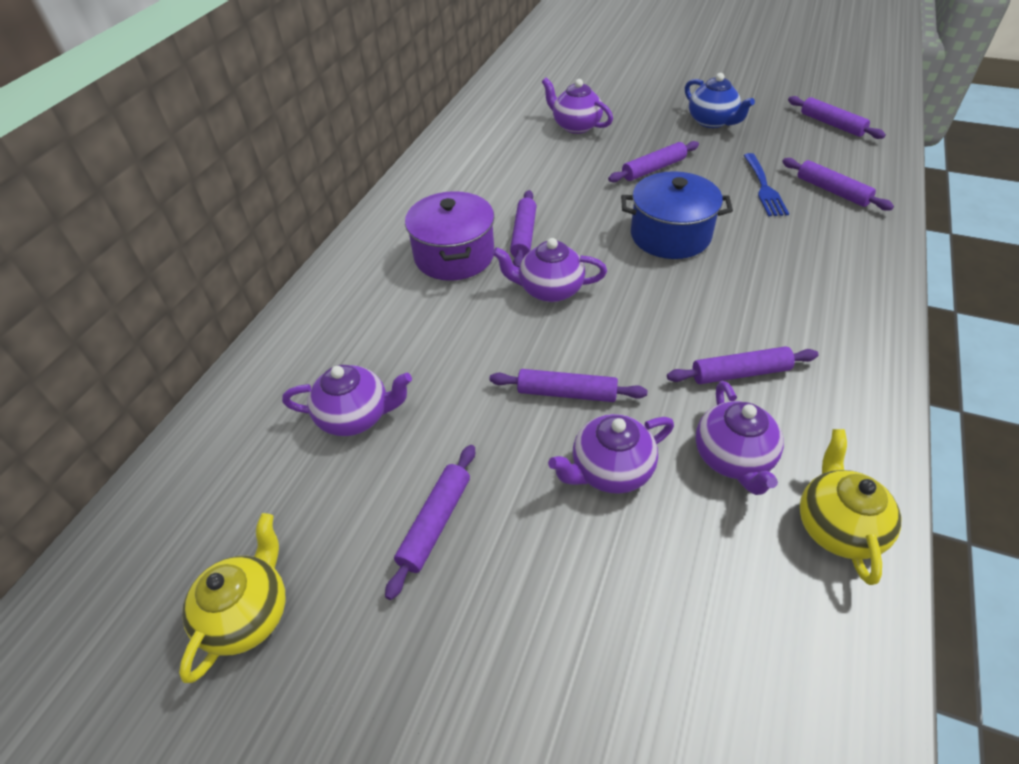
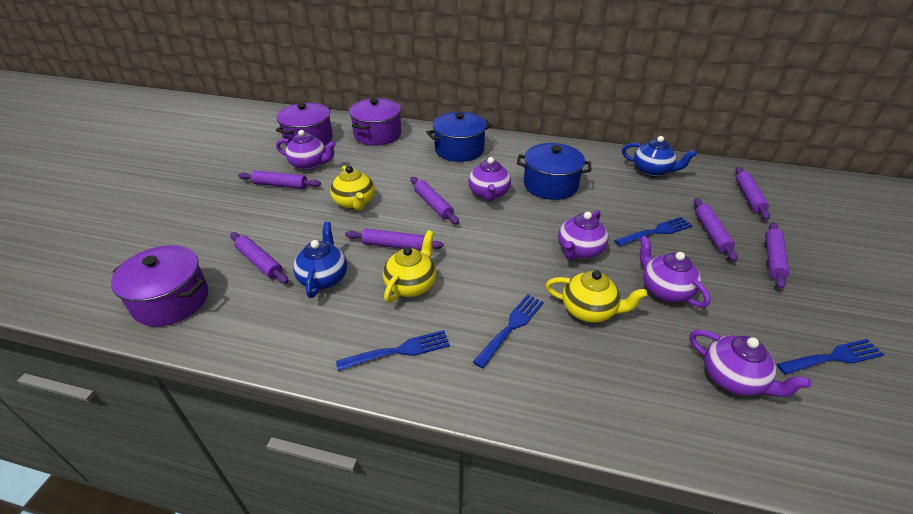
blue fork: 1 -> 4
blue pot: 1 -> 2
blue teapot: 1 -> 2
purple pot: 1 -> 3
yellow teapot: 2 -> 3

